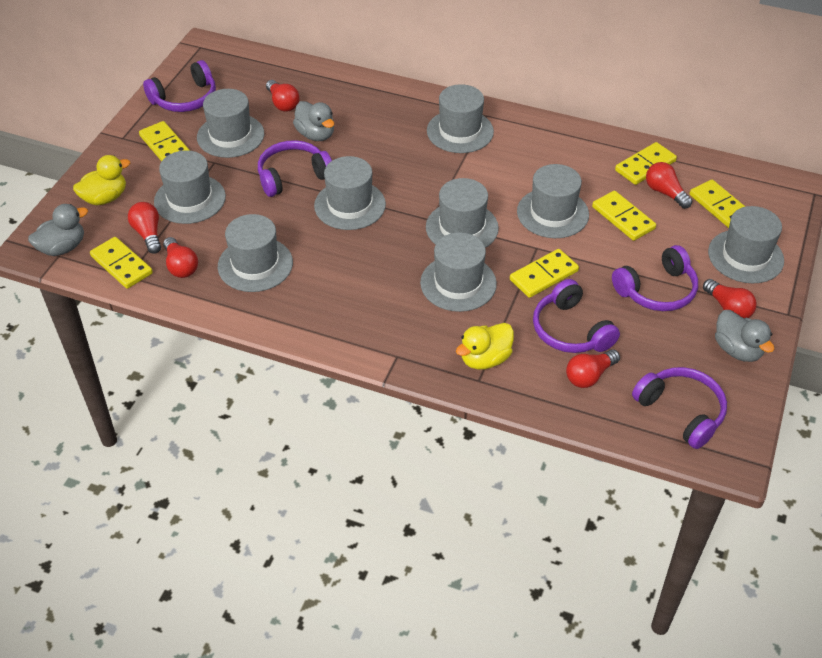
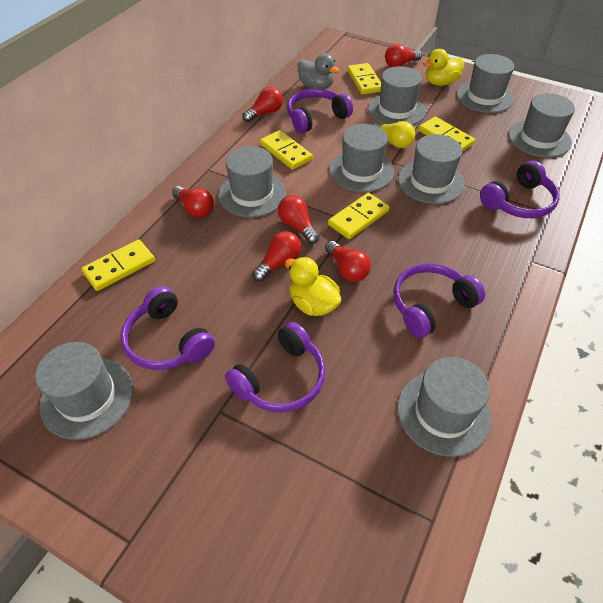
grey duck: 3 -> 1
grey hat: 9 -> 8
yellow domino: 6 -> 5
yellow light bulb: 0 -> 1

